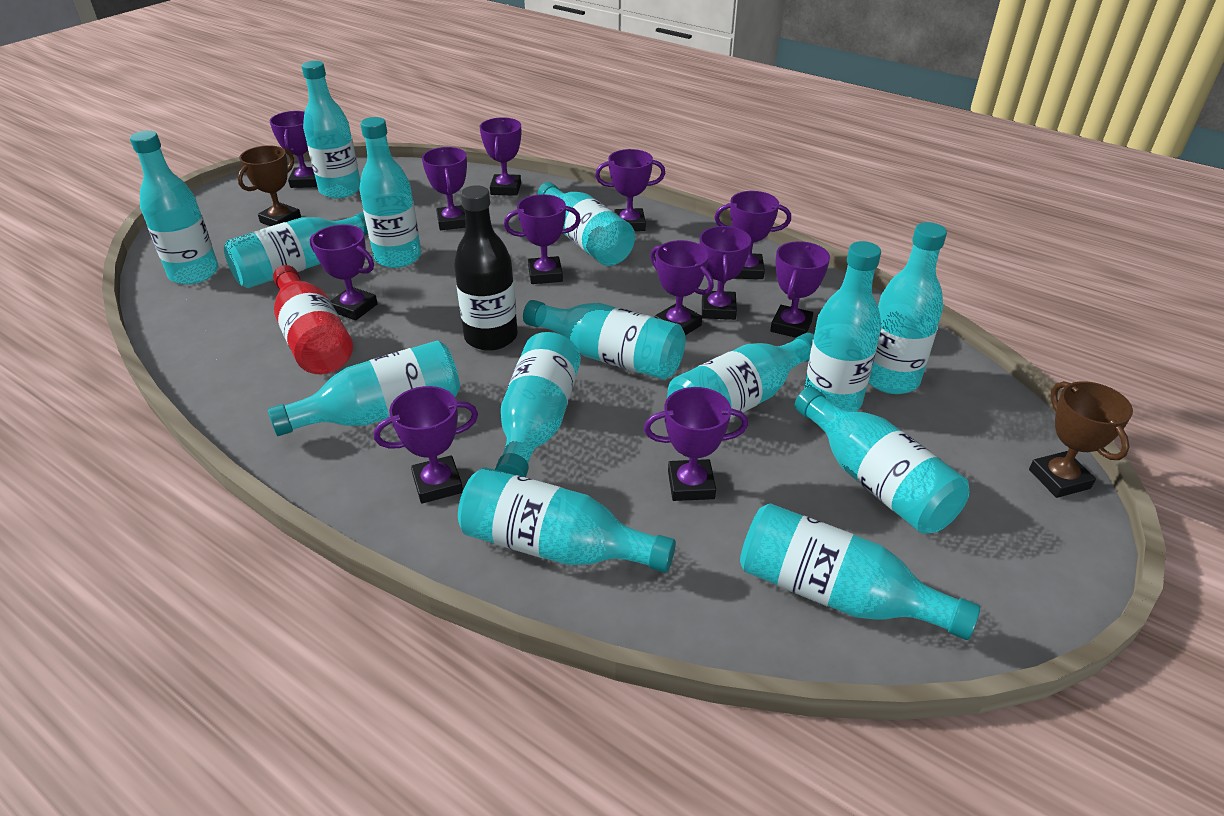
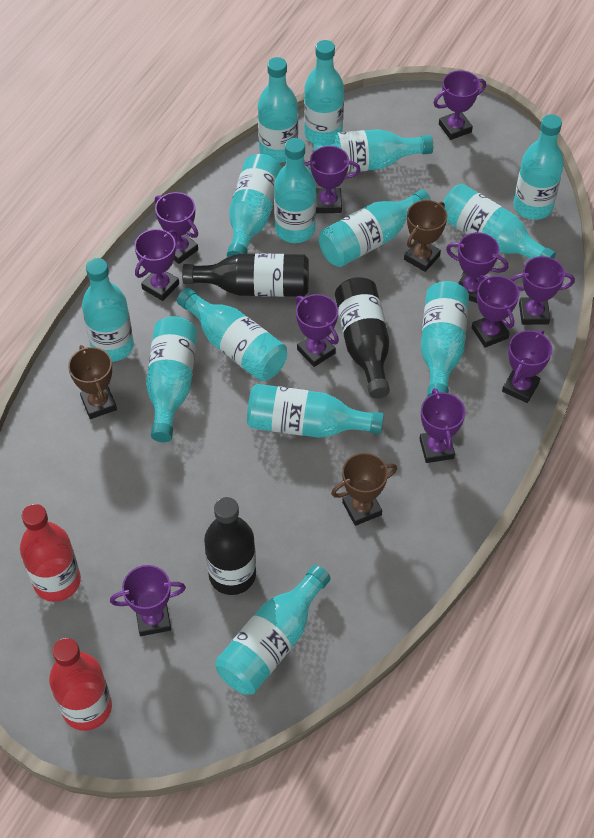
black bottle: 1 -> 3
brown trophy: 2 -> 3
purple trophy: 12 -> 11
red bottle: 1 -> 2

